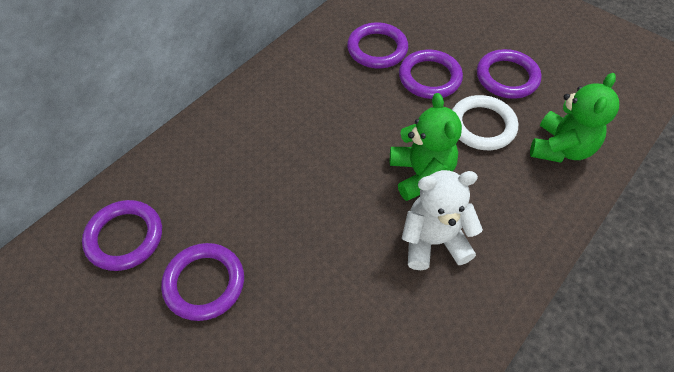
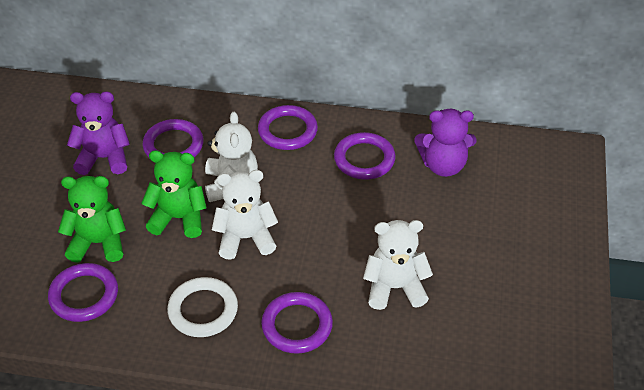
purple teddy bear: 0 -> 2
white teddy bear: 1 -> 3

